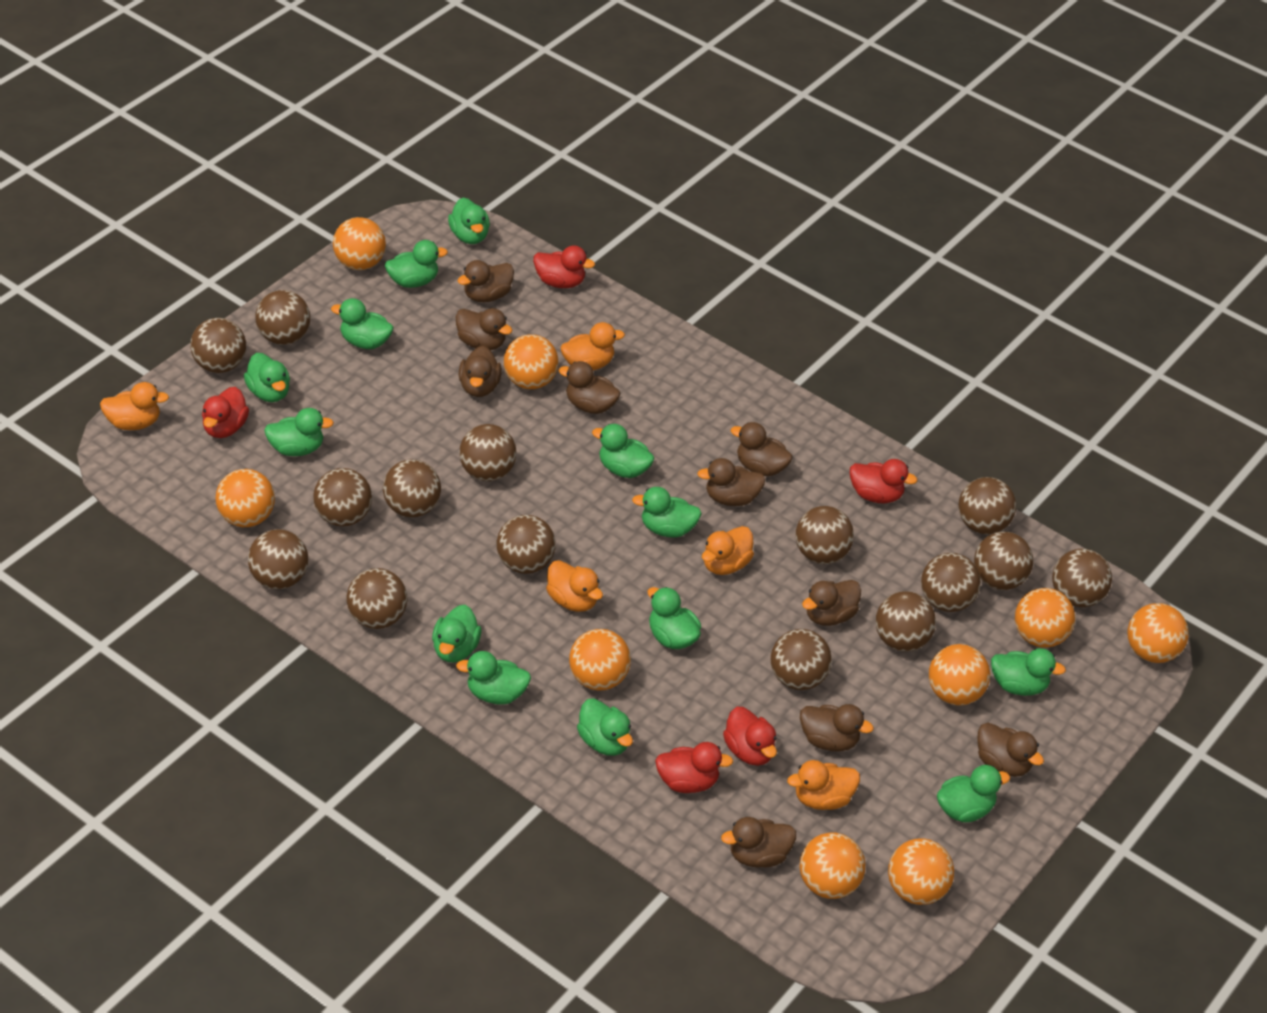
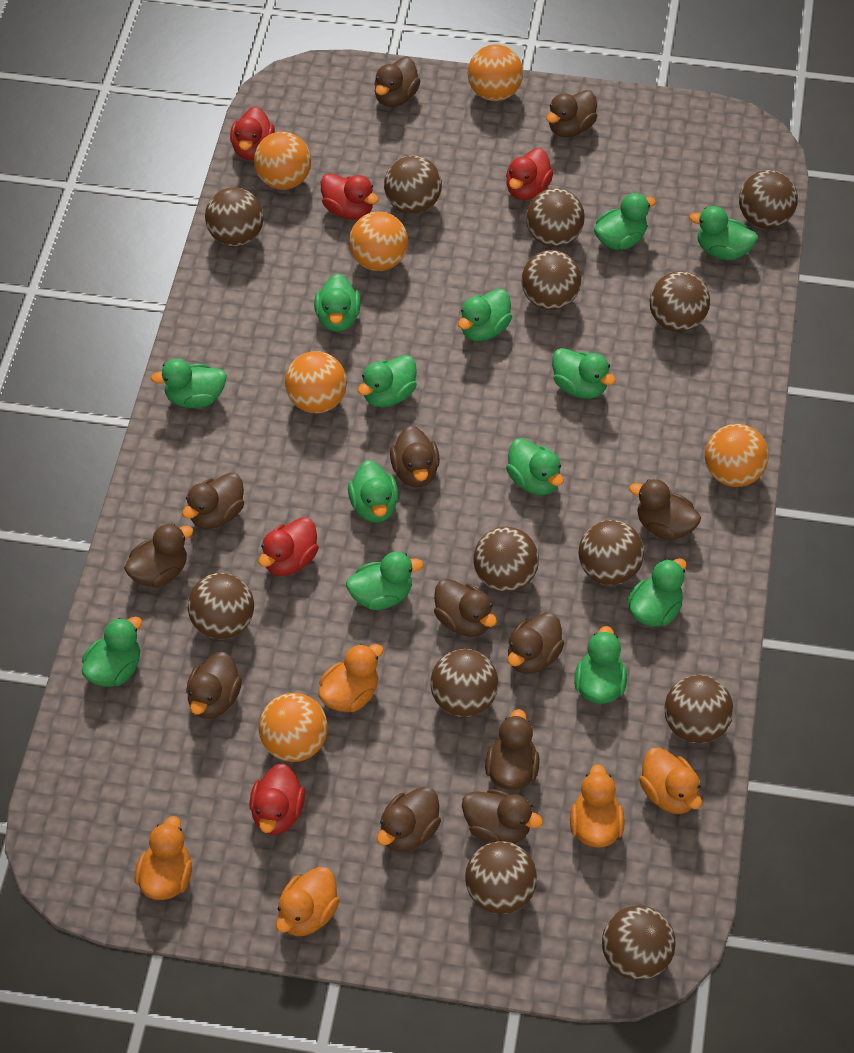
brown ball: 15 -> 13
brown duck: 10 -> 12
orange ball: 9 -> 6

